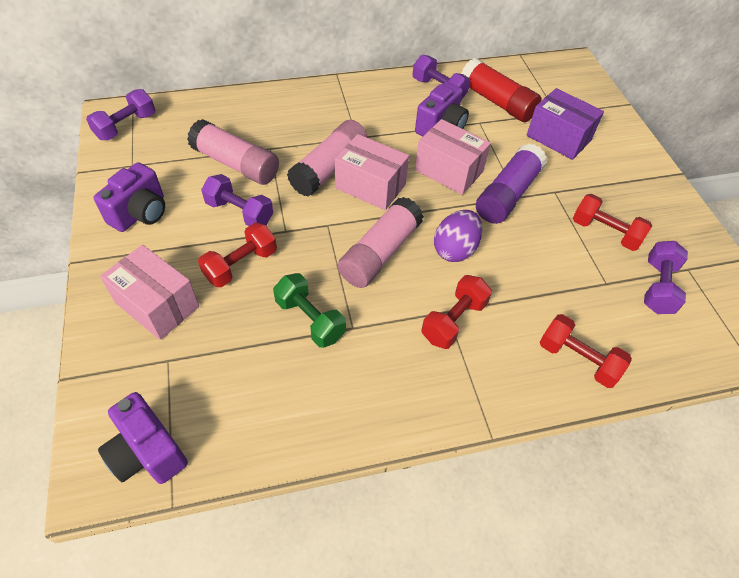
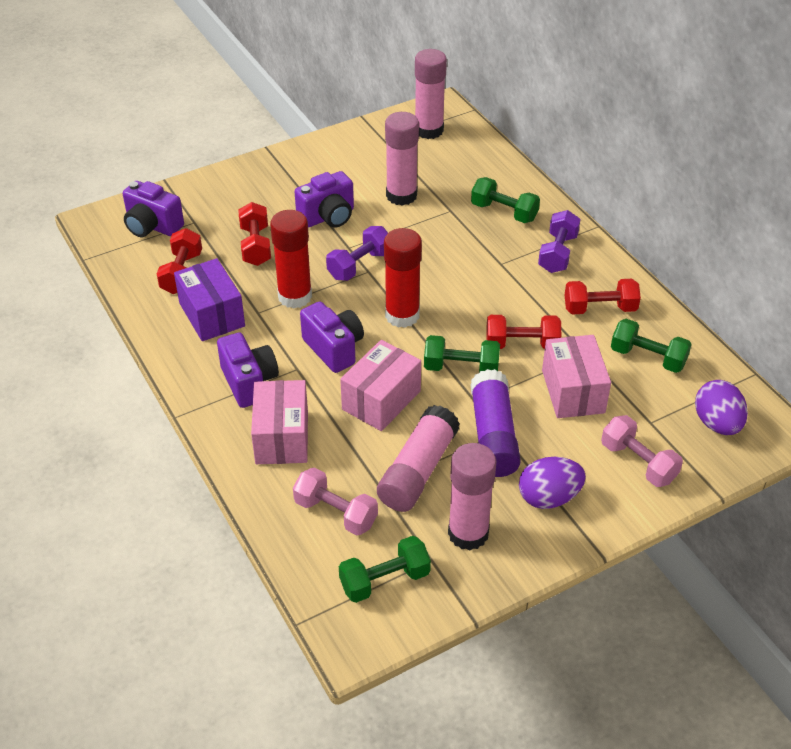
green dumbbell: 1 -> 4
pink dumbbell: 0 -> 2
pink glue stick: 3 -> 4
purple camera: 3 -> 4
purple dumbbell: 4 -> 2
purple egg: 1 -> 2
red glue stick: 1 -> 2

